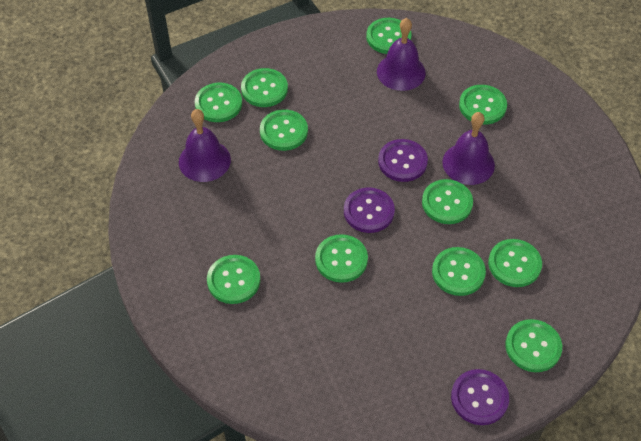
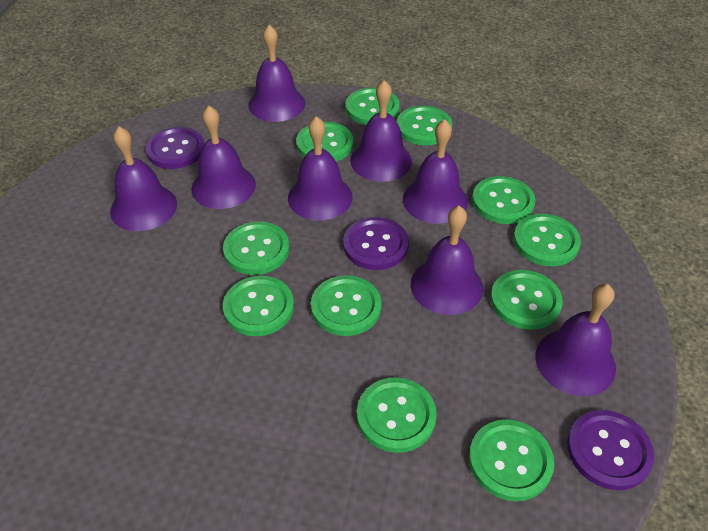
purple bell: 3 -> 8

